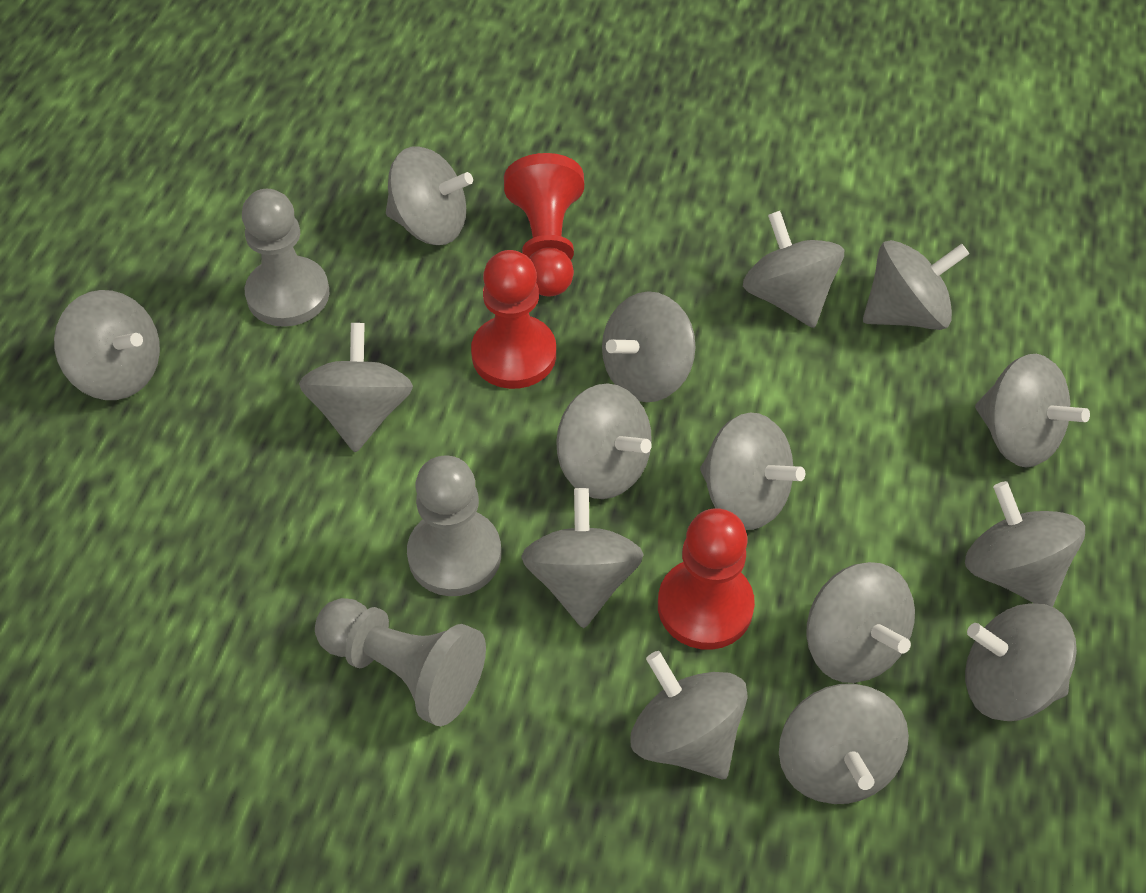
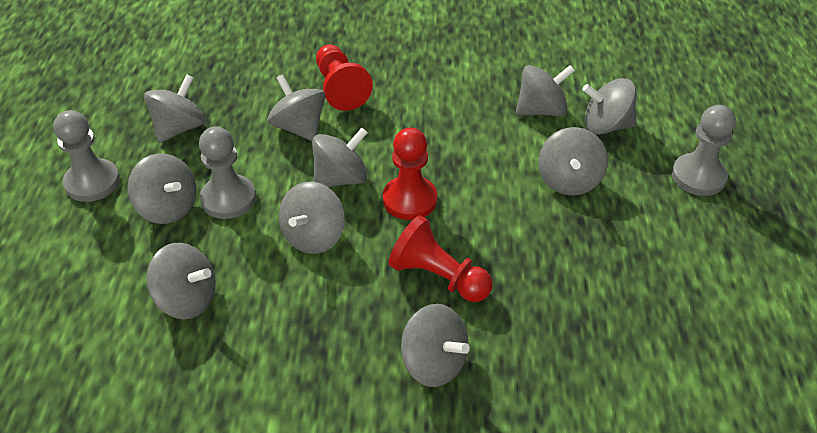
grey spinning top: 15 -> 10

